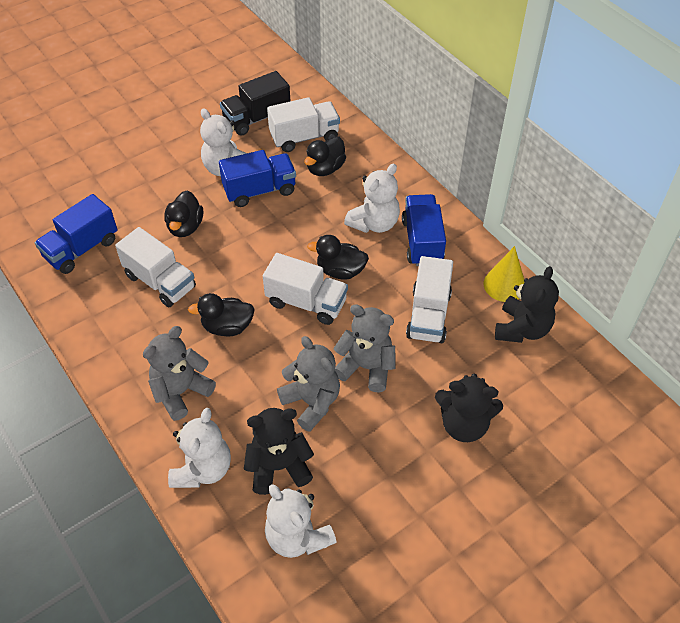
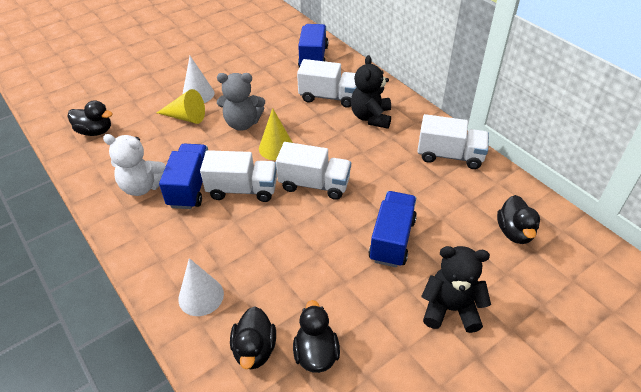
black teddy bear: 3 -> 2
black truck: 1 -> 0
grey teddy bear: 3 -> 1
white cone: 0 -> 2
white teddy bear: 4 -> 1
yellow cone: 1 -> 2

